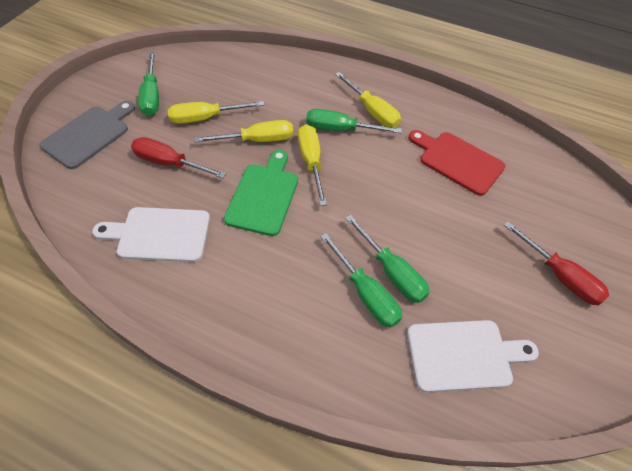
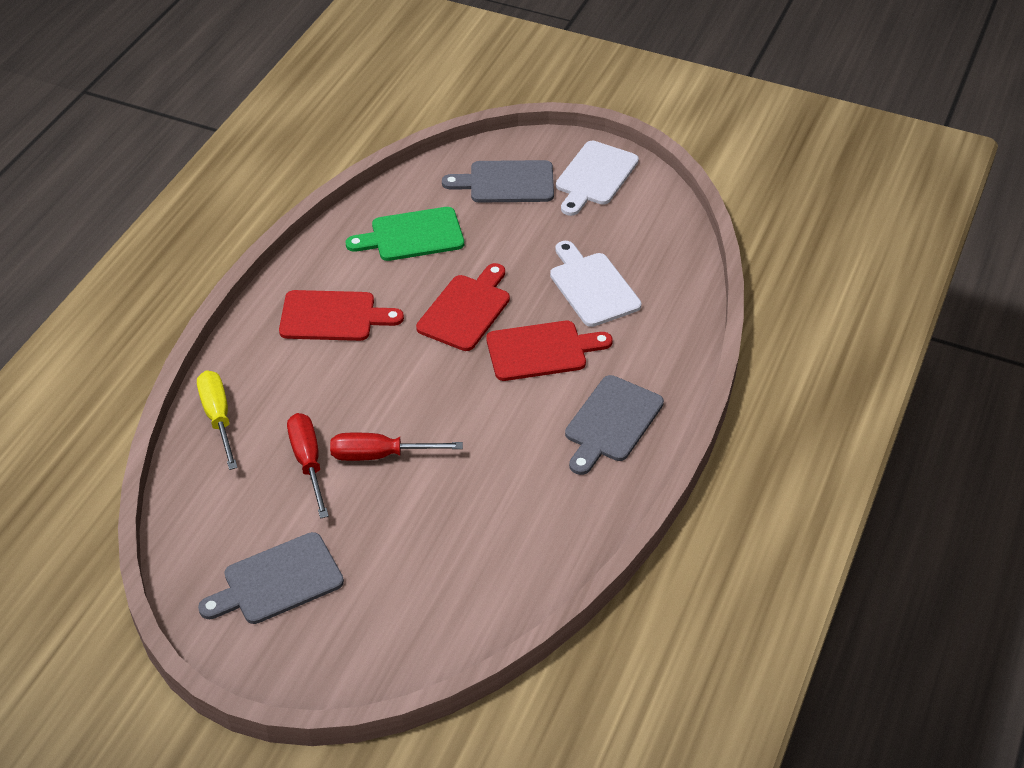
green screwdriver: 4 -> 0
grey cutting board: 1 -> 3
red cutting board: 1 -> 3
yellow screwdriver: 4 -> 1

